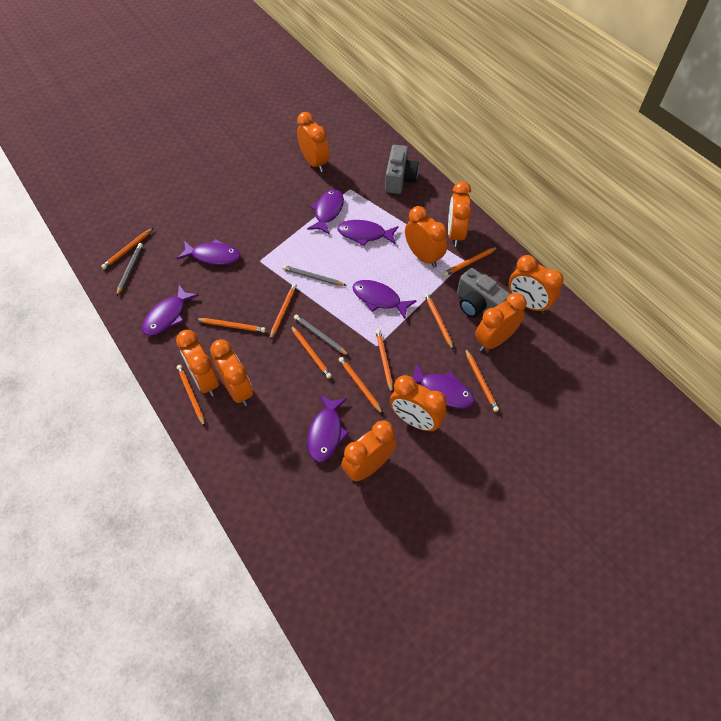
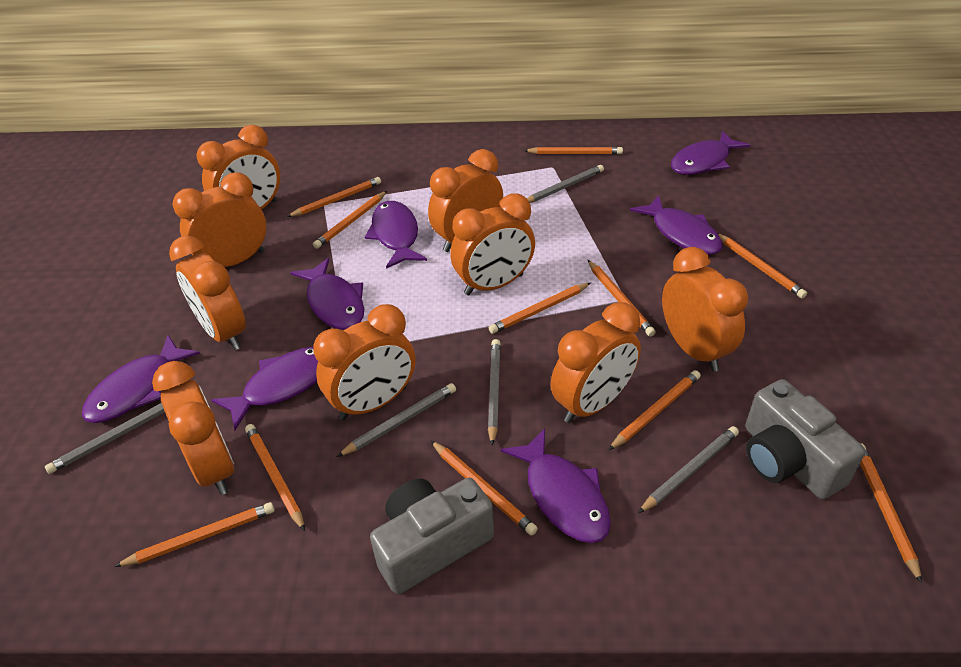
grey pencil: 3 -> 5
orange pencil: 10 -> 11

